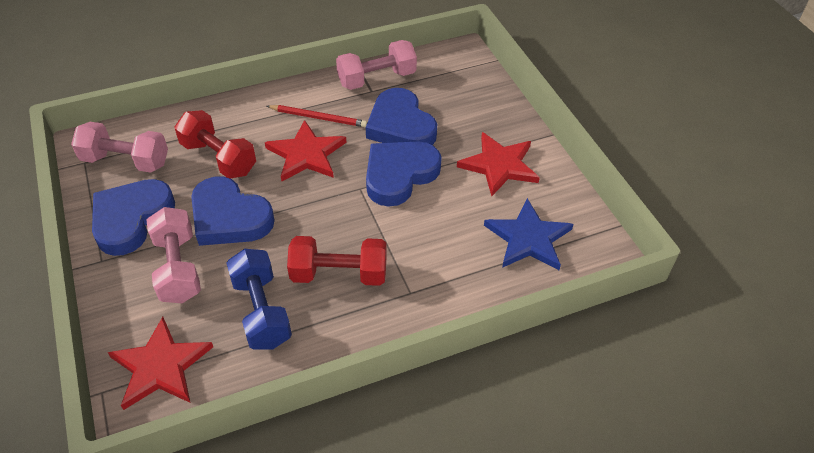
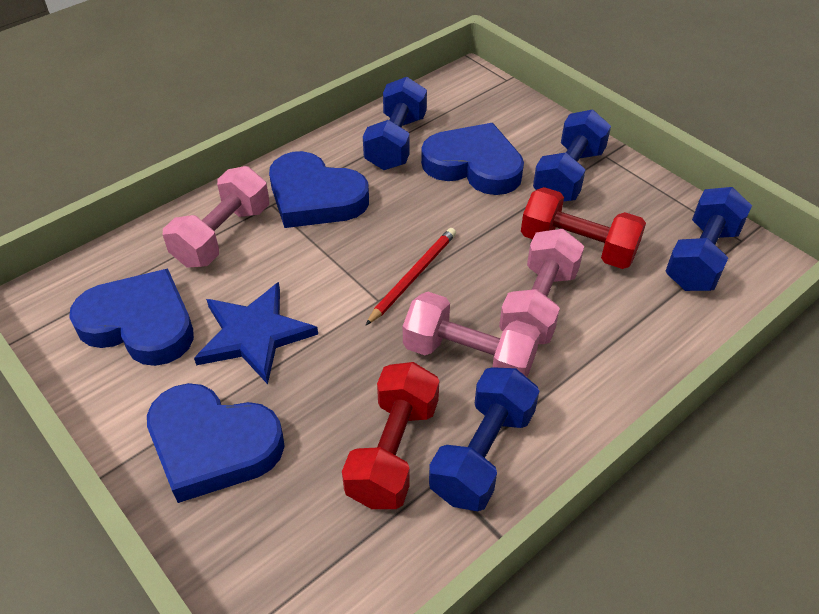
blue dumbbell: 1 -> 4
red star: 3 -> 0

